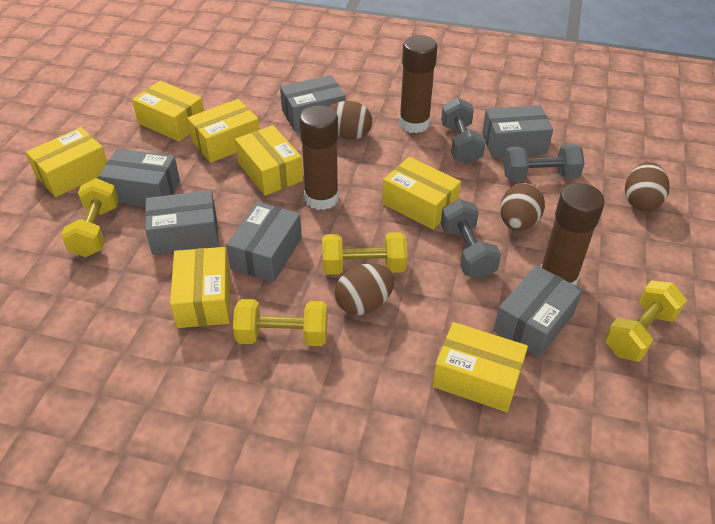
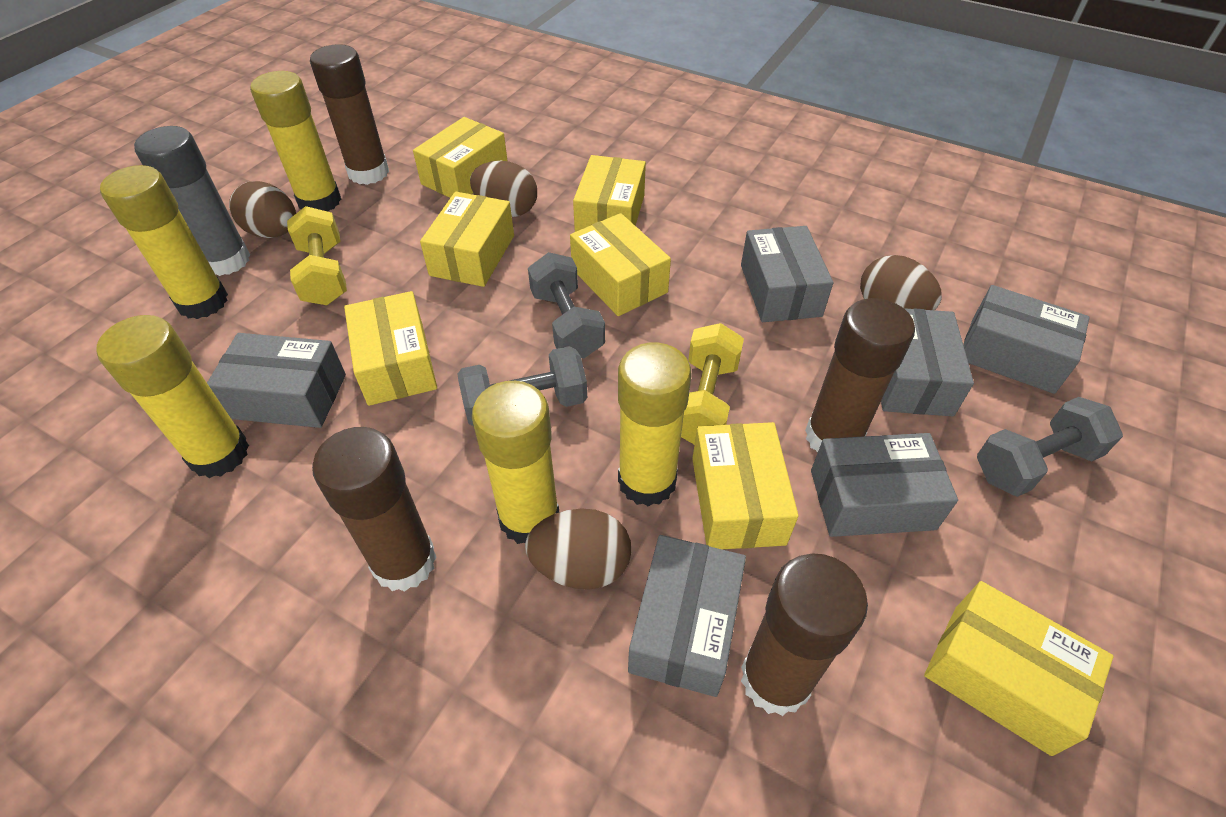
brown glue stick: 3 -> 4
grey glue stick: 0 -> 1
yellow dumbbell: 4 -> 2
yellow glue stick: 0 -> 5

